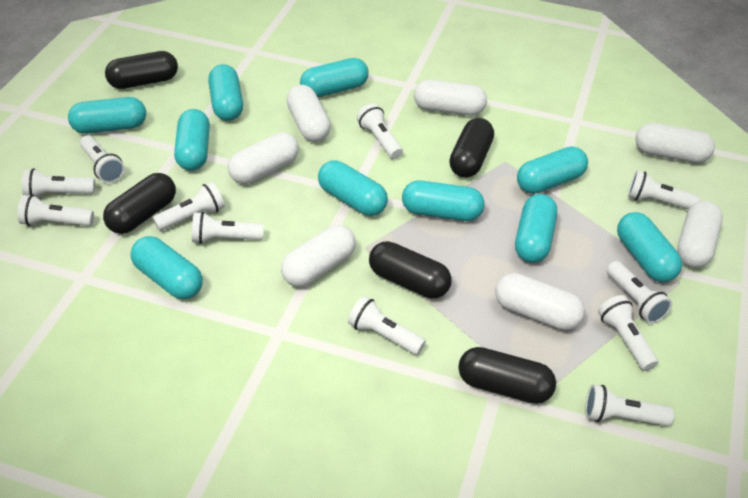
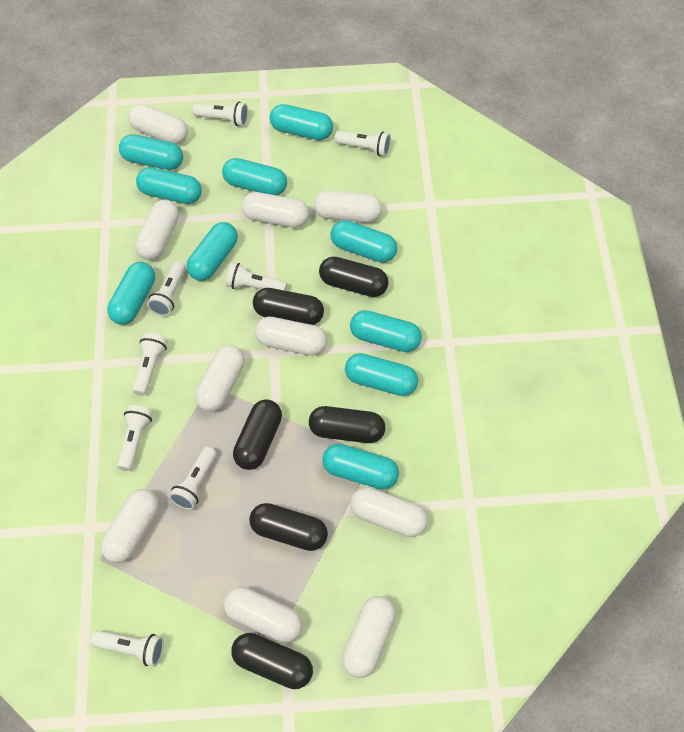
black capsule: 5 -> 6
white capsule: 7 -> 10
white flashlight: 11 -> 8

